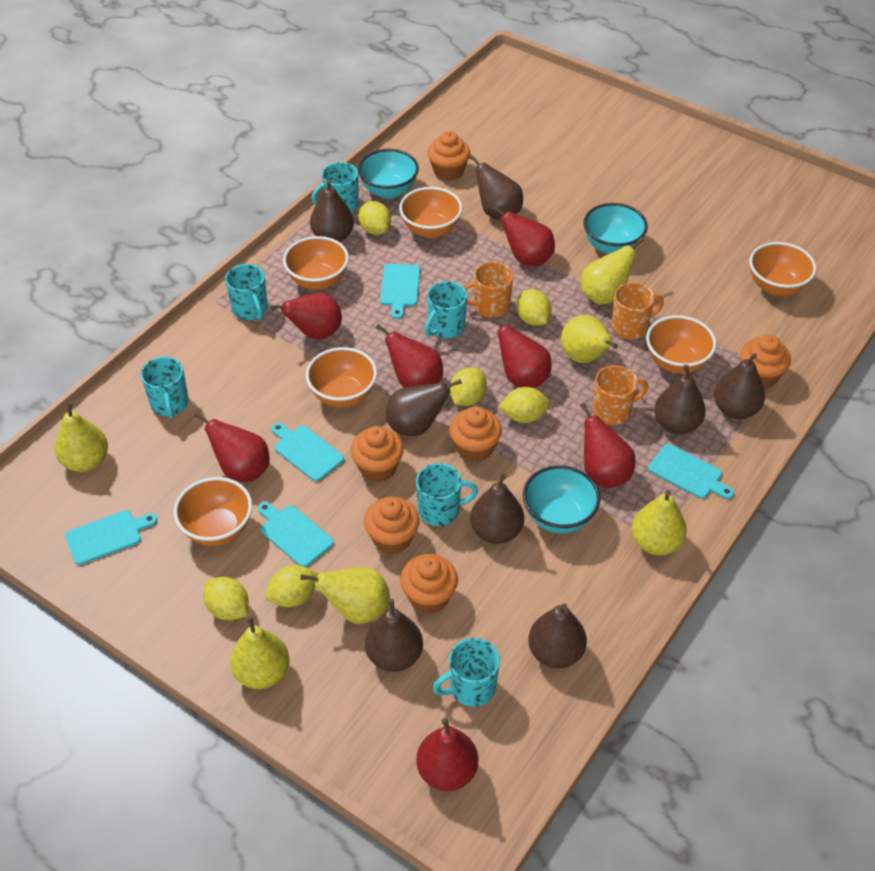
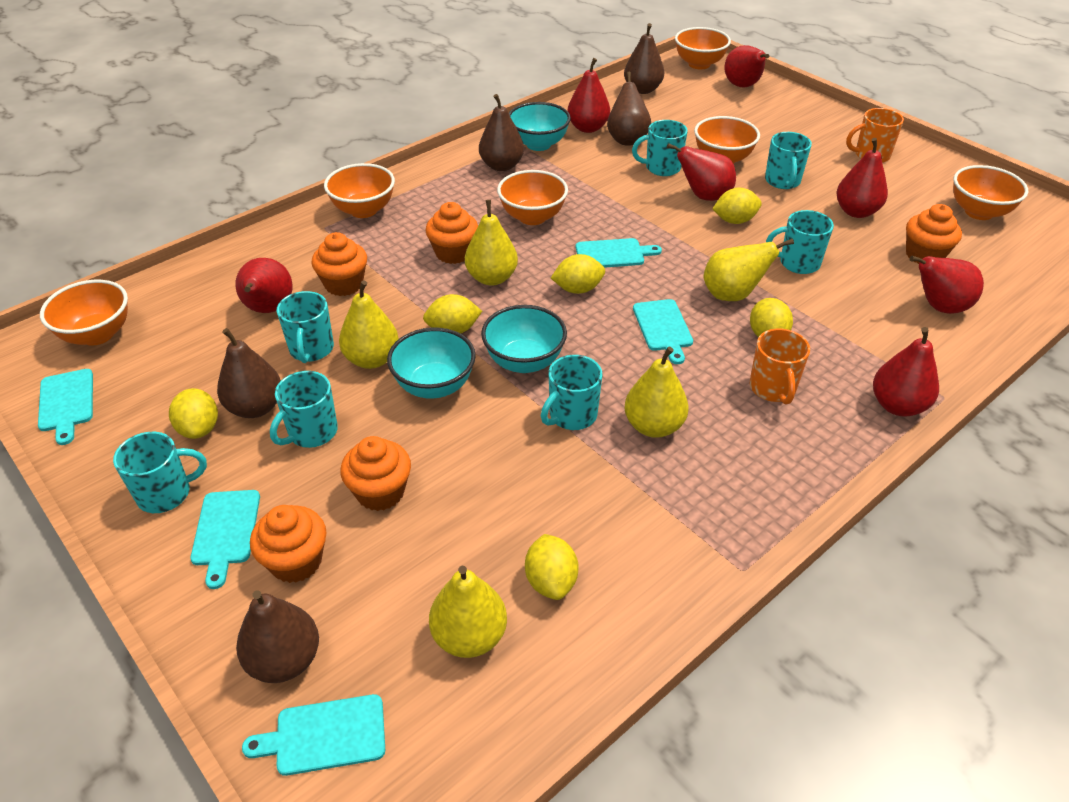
brown pear: 8 -> 5
orange cupcake: 6 -> 5
orange mug: 3 -> 2
turquoise mug: 6 -> 7
yellow pear: 6 -> 5

